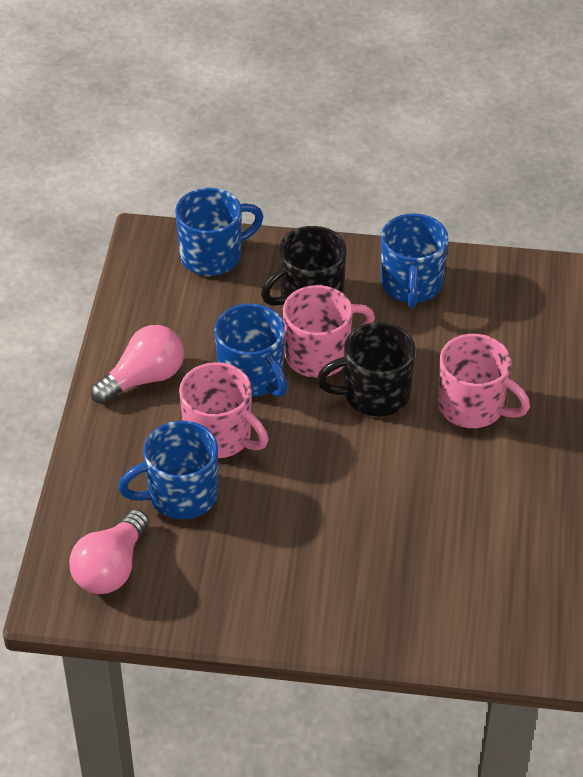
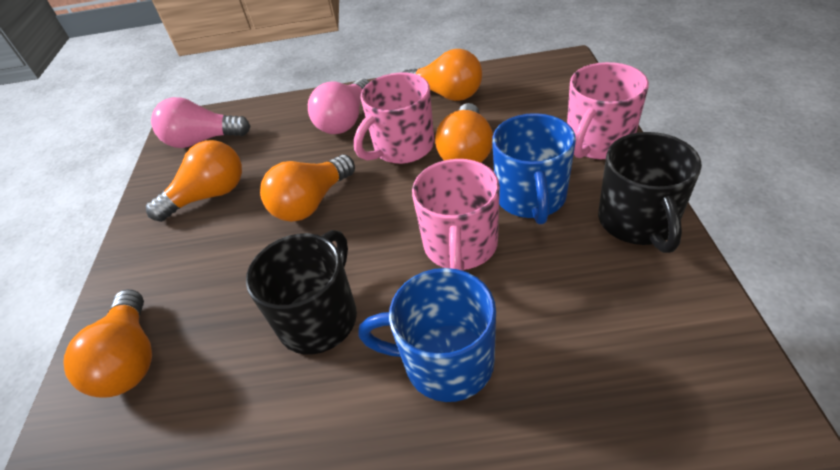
blue mug: 4 -> 2
orange light bulb: 0 -> 5

